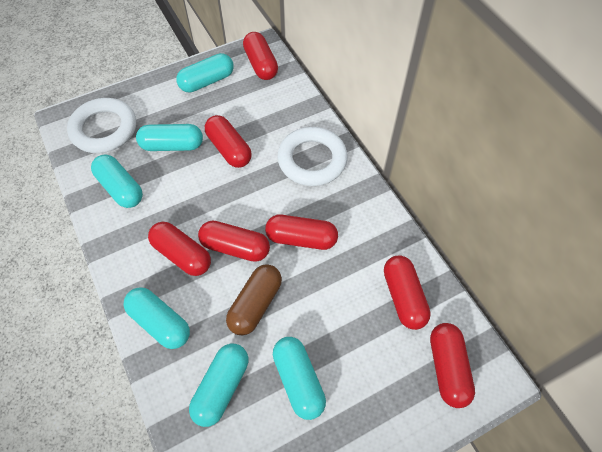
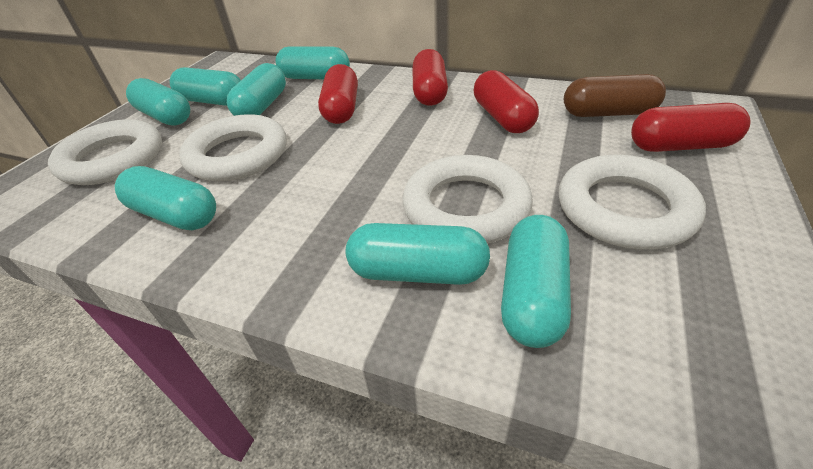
red capsule: 7 -> 4
turquoise capsule: 6 -> 7
white ring: 2 -> 4

